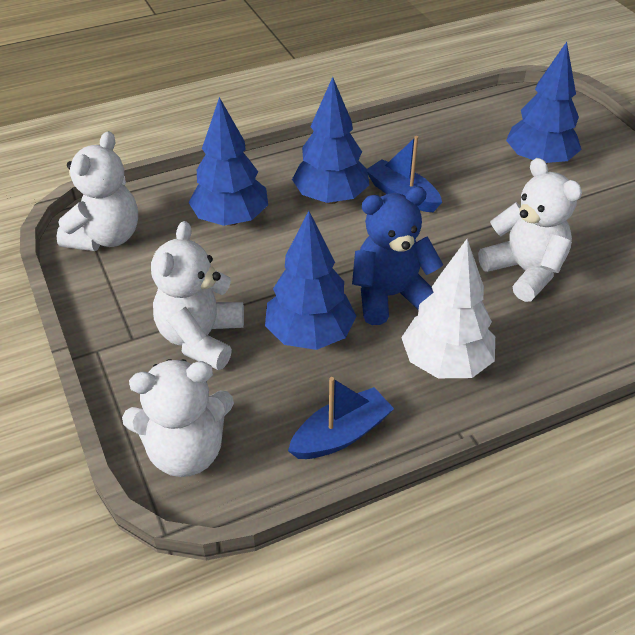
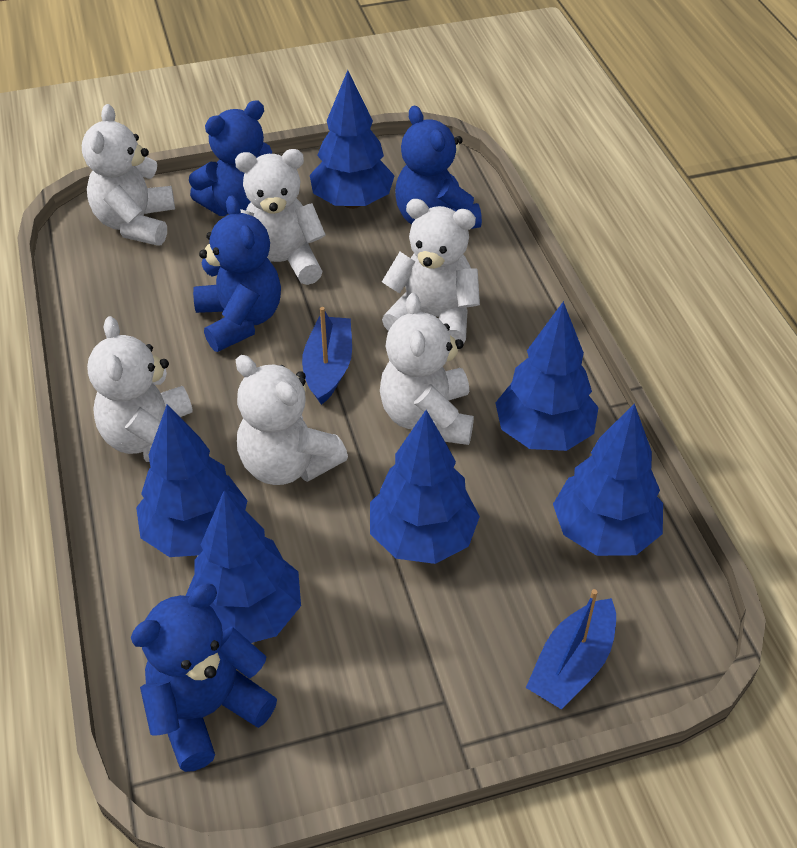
blue teddy bear: 1 -> 4
blue tree: 4 -> 6
white teddy bear: 4 -> 6
white tree: 1 -> 0

